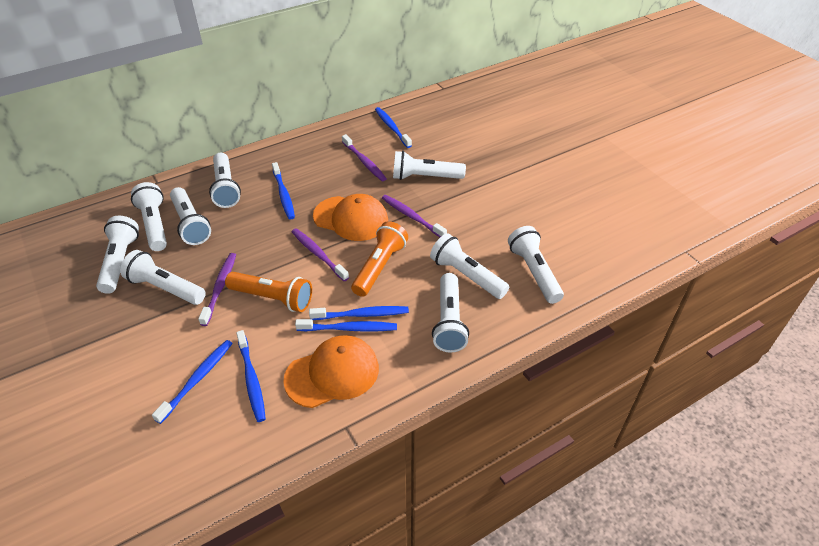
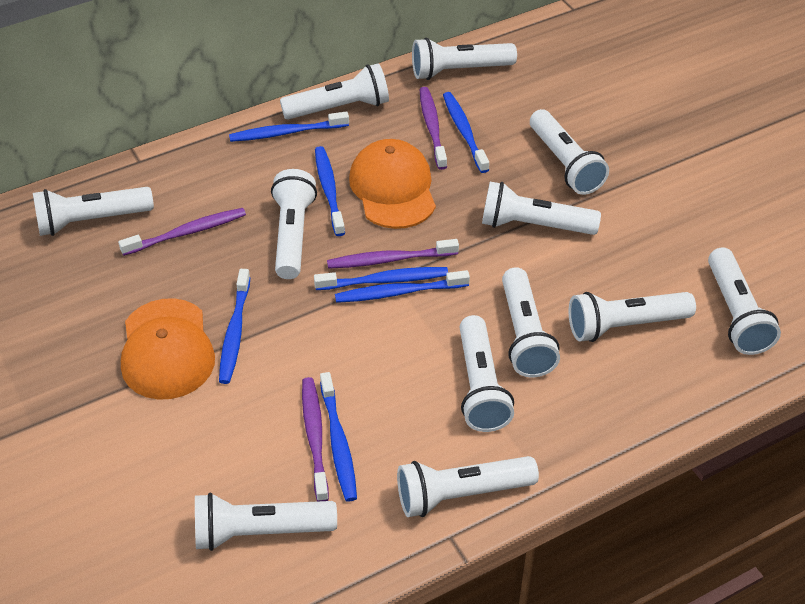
blue toothbrush: 6 -> 7
orange flashlight: 2 -> 0
white flashlight: 9 -> 12

